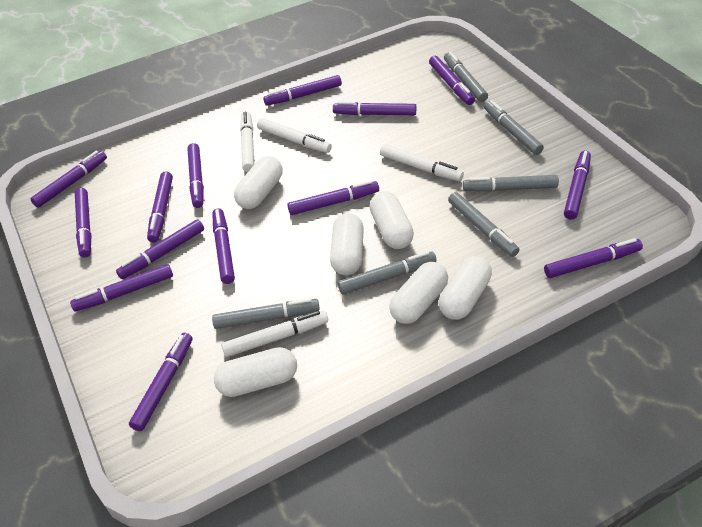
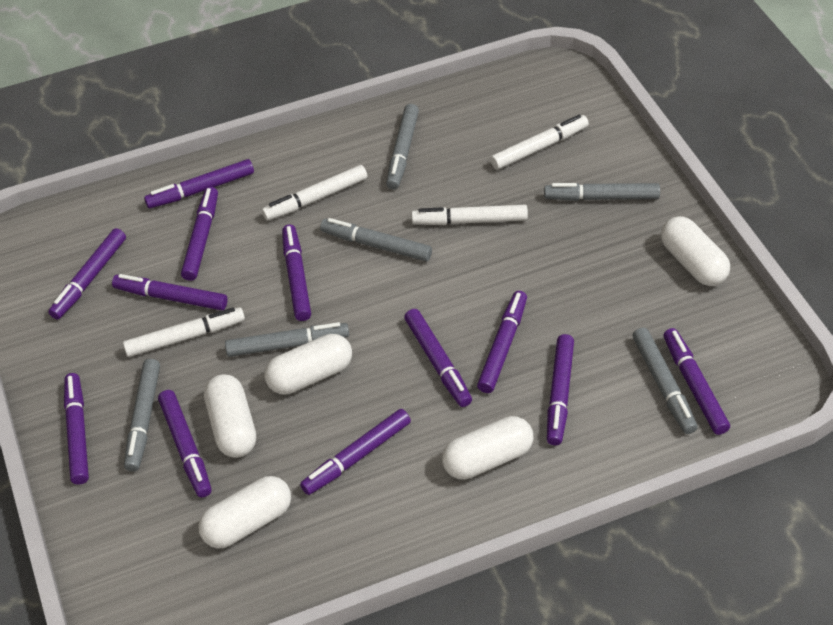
purple marker: 14 -> 12
white capsule: 6 -> 5

